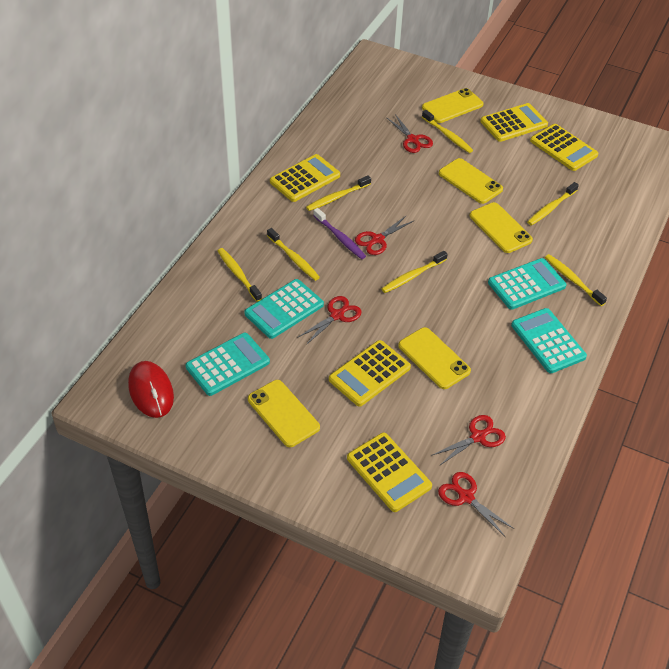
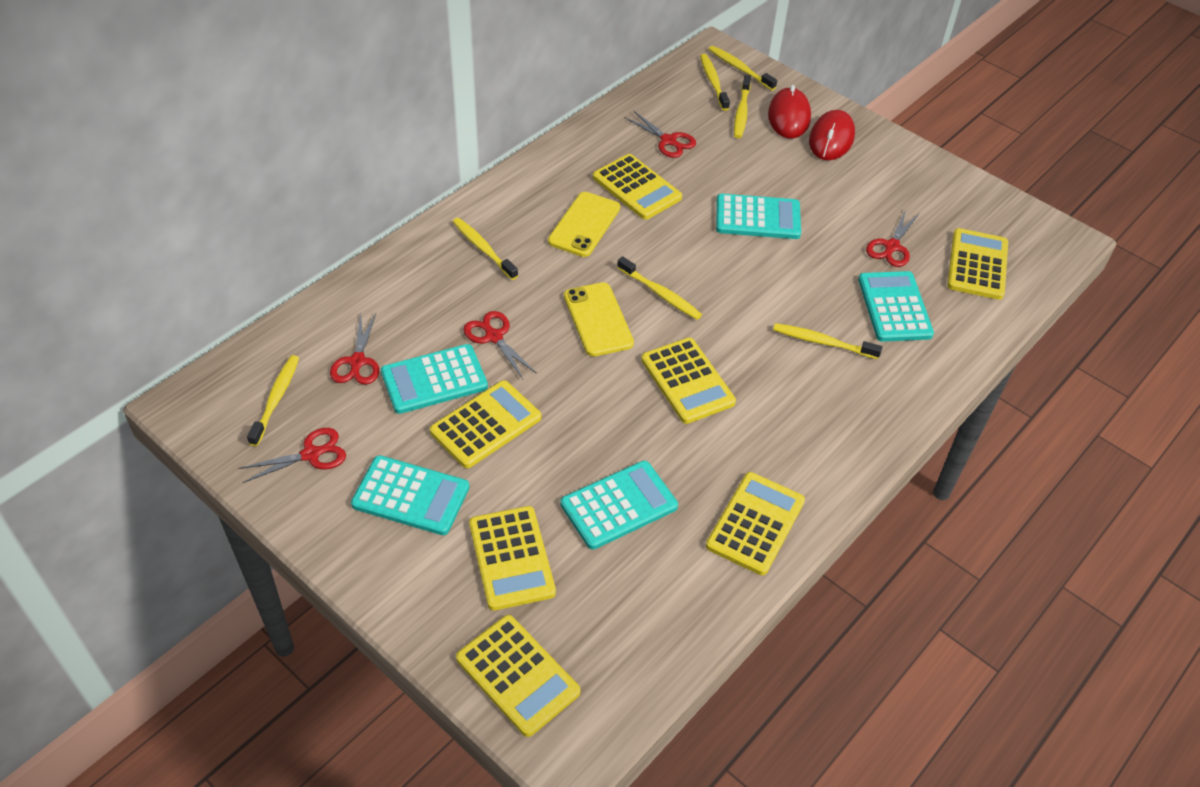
purple toothbrush: 1 -> 0
red mouse: 1 -> 2
turquoise calculator: 4 -> 5
yellow calculator: 5 -> 7
yellow phone: 5 -> 2

